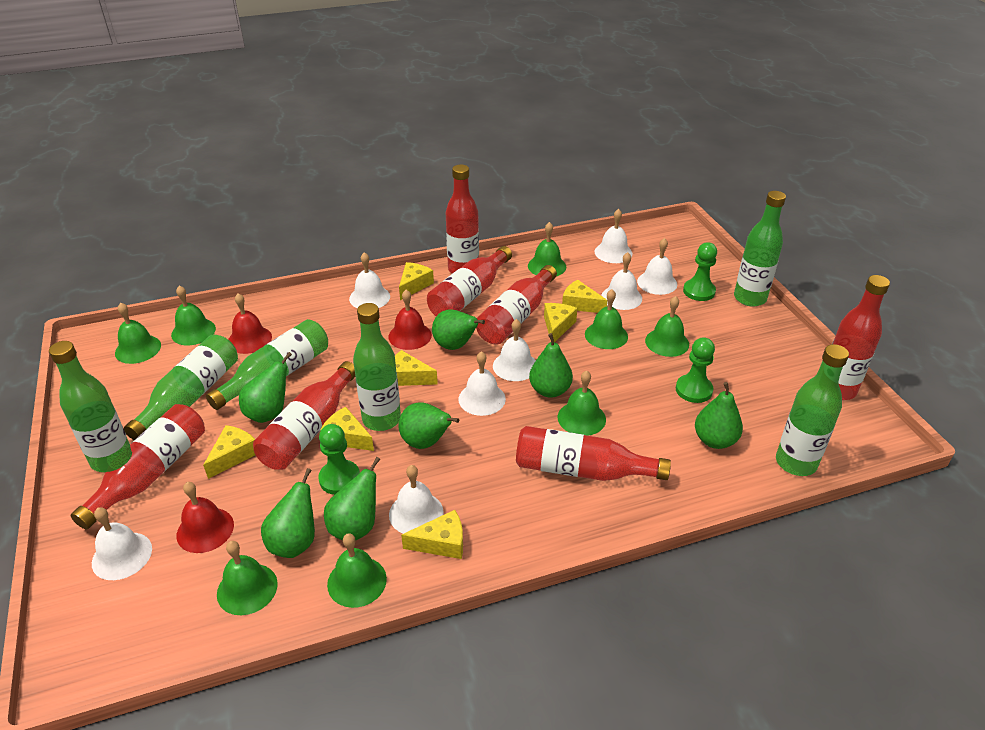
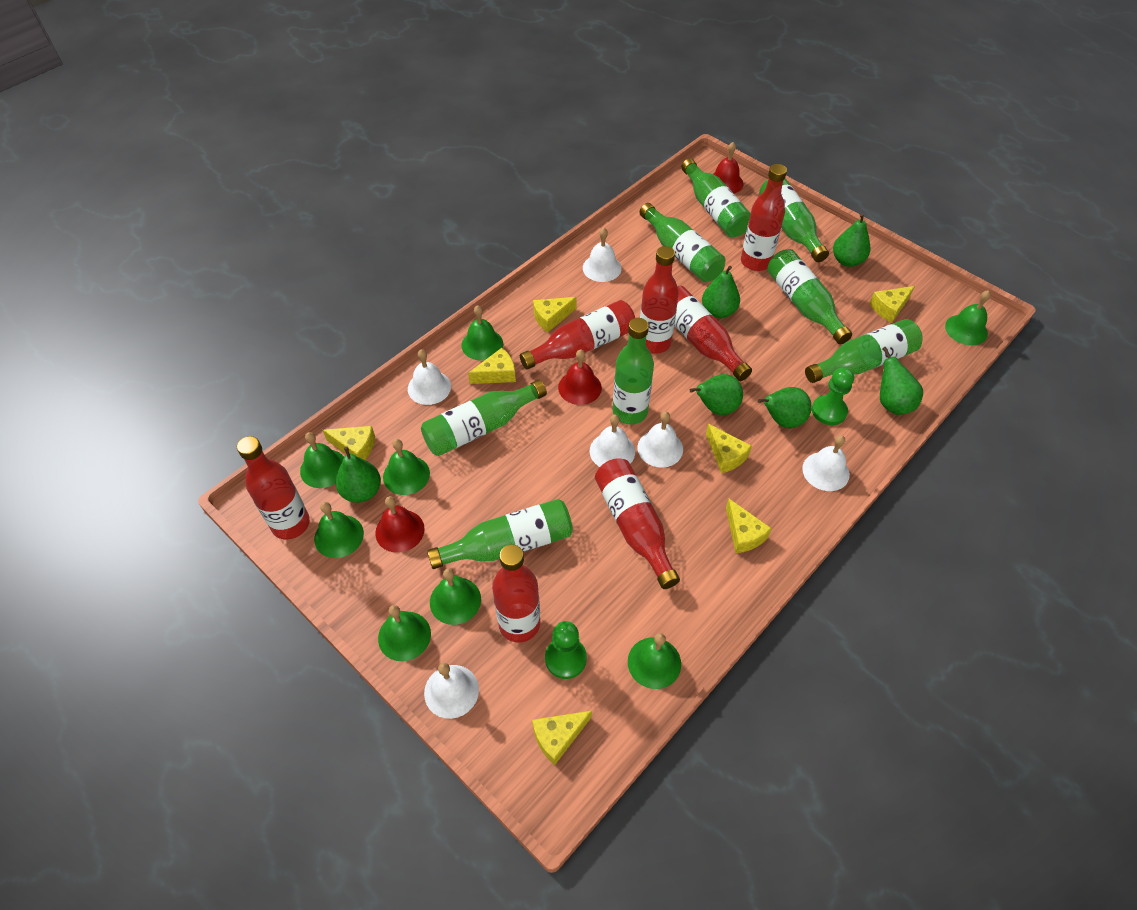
green bottle: 6 -> 8
green pawn: 3 -> 2
green pear: 7 -> 6
white bell: 8 -> 6

